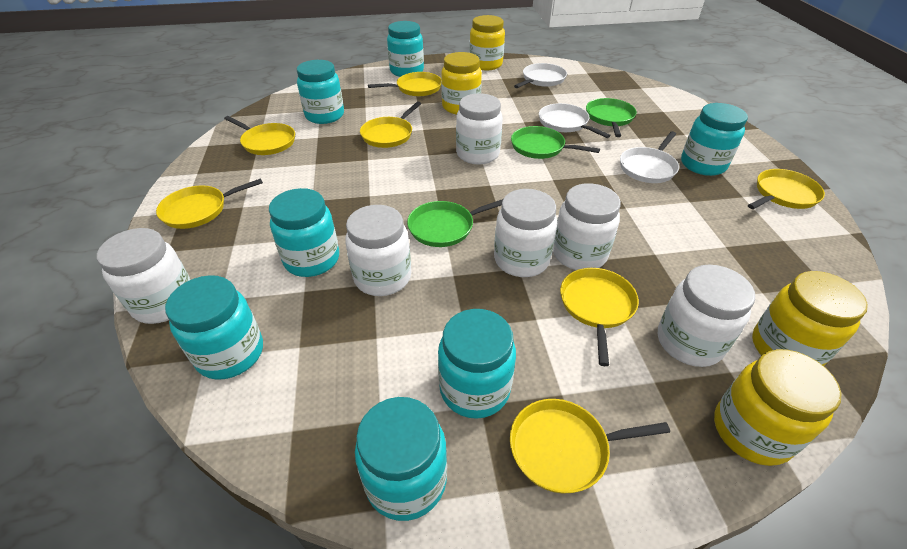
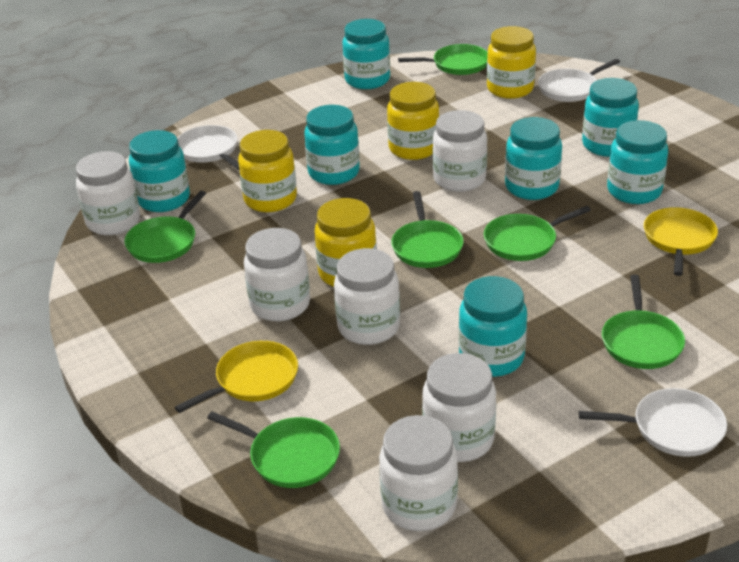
green pan: 3 -> 6
yellow pan: 7 -> 2

